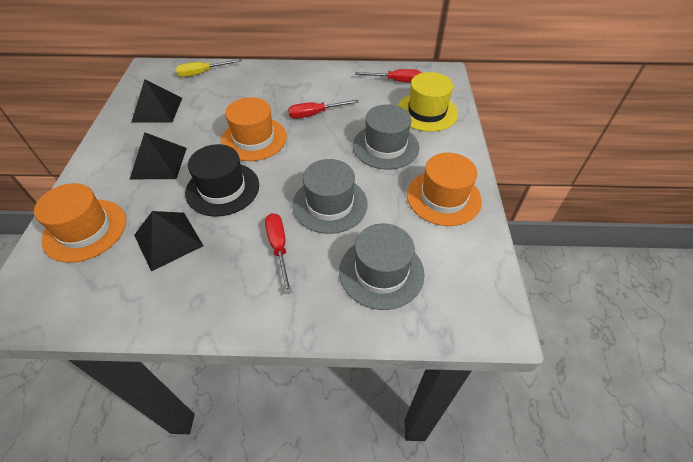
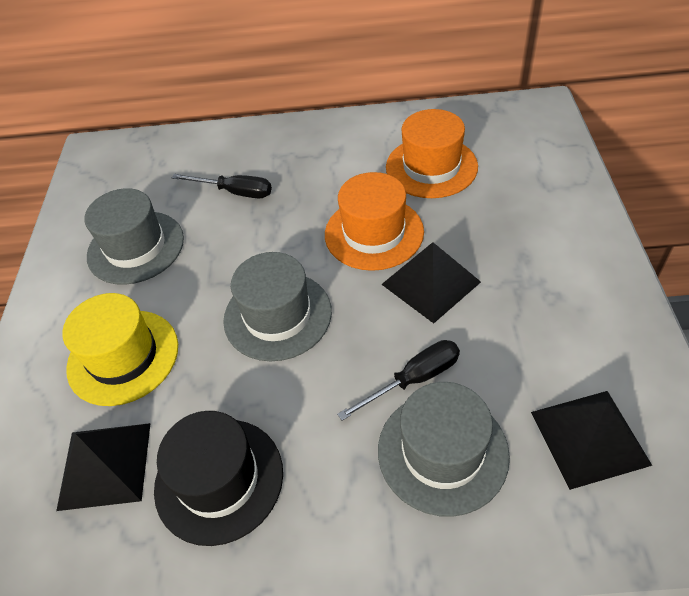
black screwdriver: 0 -> 2
orange hat: 3 -> 2
red screwdriver: 3 -> 0
yellow screwdriver: 1 -> 0

